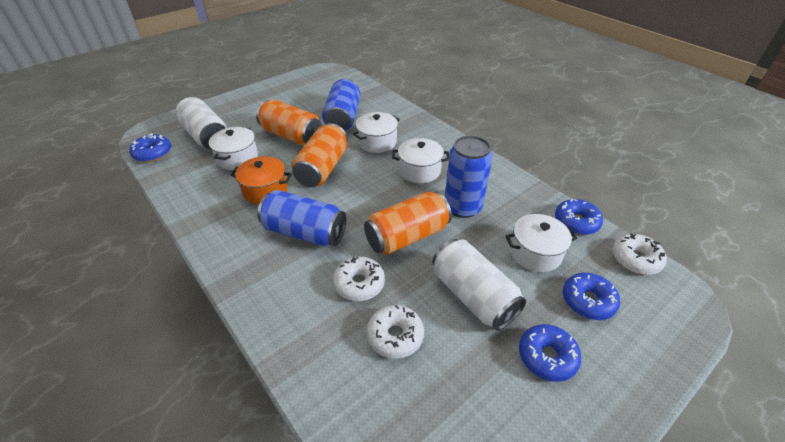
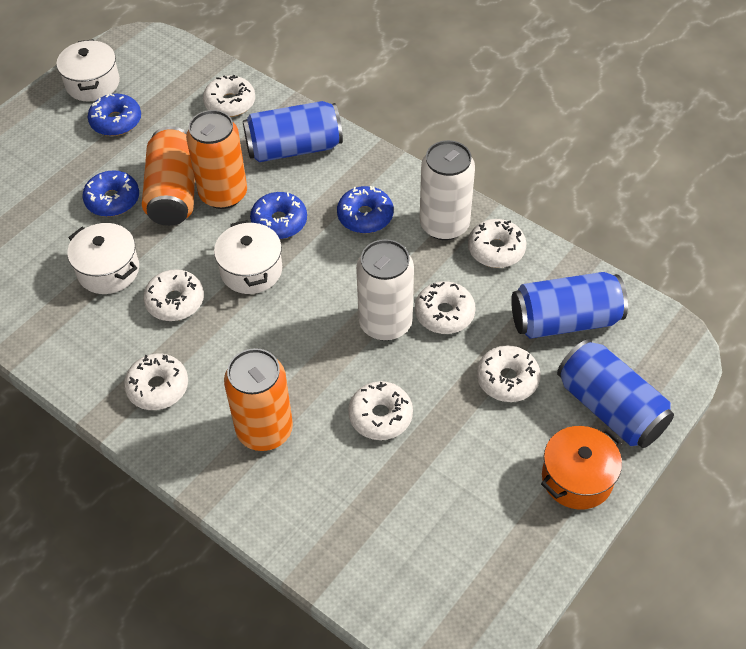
white donut: 3 -> 7
white pot: 4 -> 3

